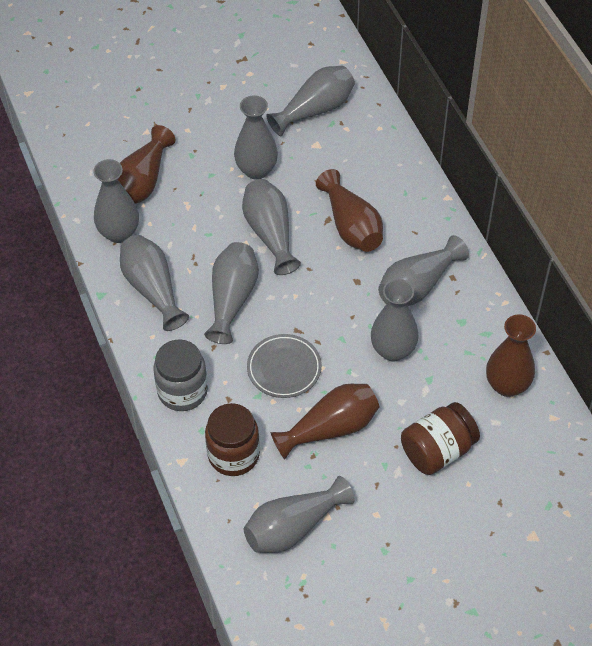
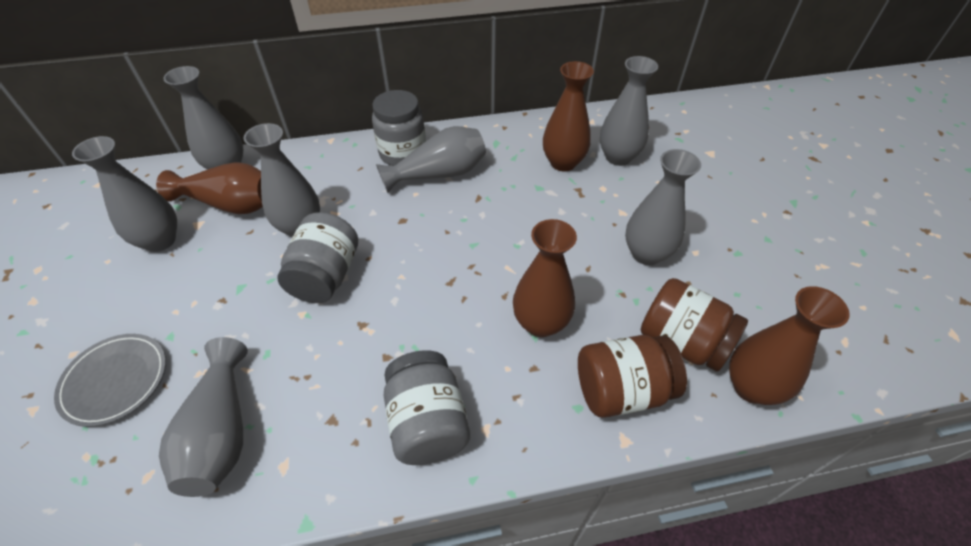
grey jar: 1 -> 3
grey vase: 9 -> 7

